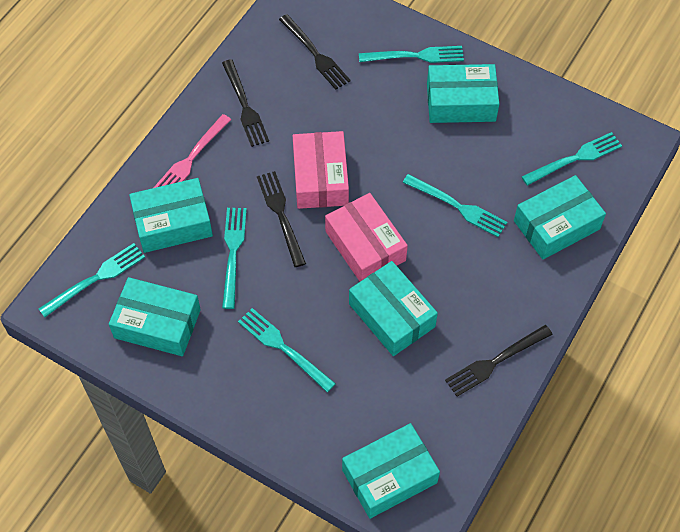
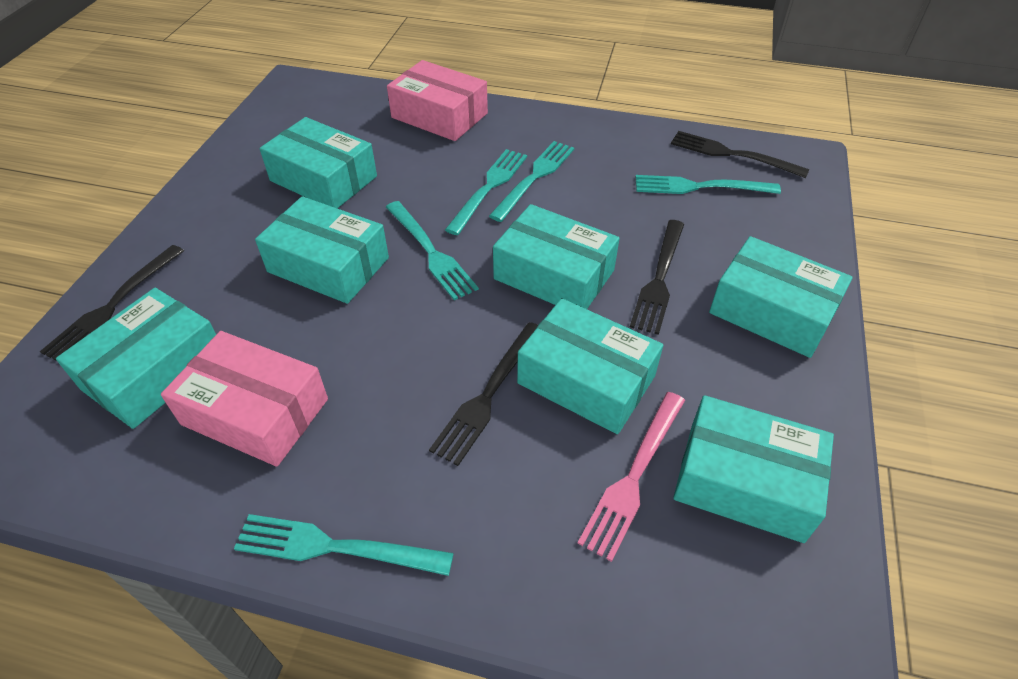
turquoise box: 6 -> 7
turquoise fork: 6 -> 5

